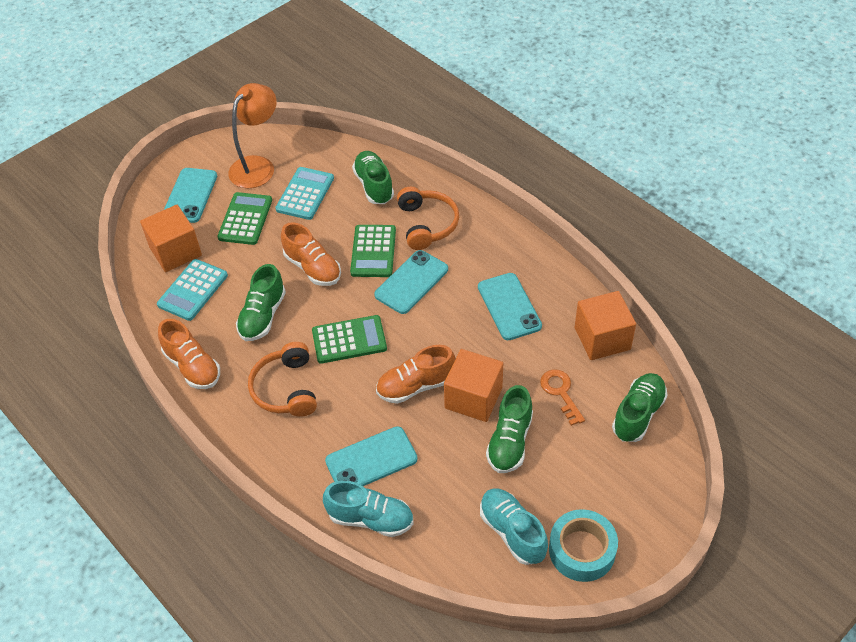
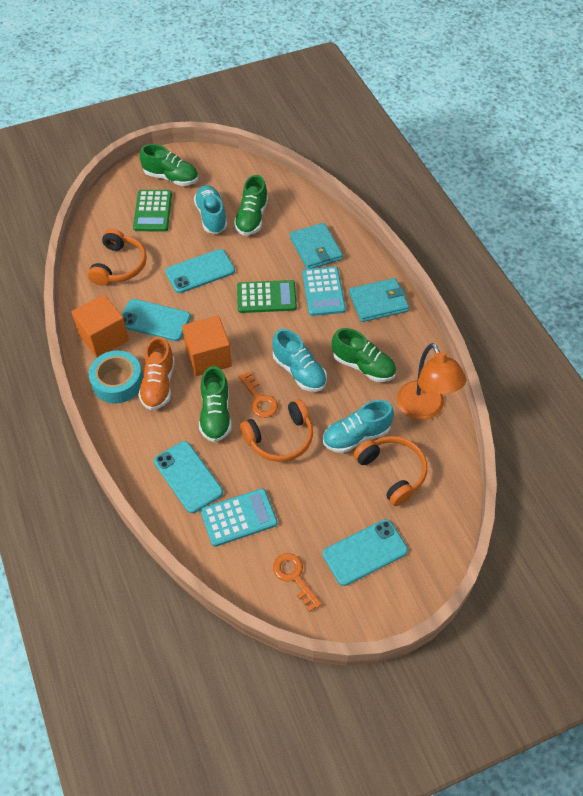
green calculator: 3 -> 2
orange cube: 3 -> 2
orange headphones: 2 -> 3
orange key: 1 -> 2
orange shoe: 3 -> 1
turquoise shoe: 2 -> 3
turquoise wallet: 0 -> 2

